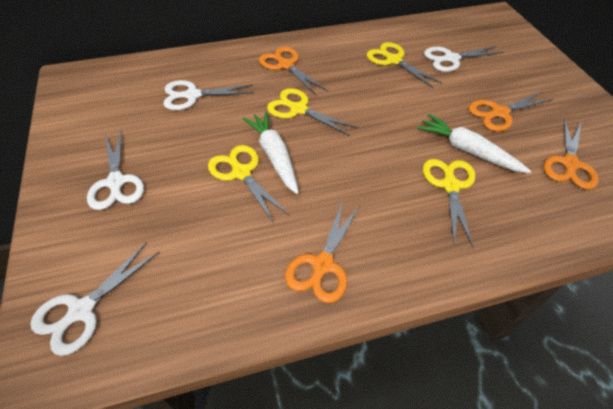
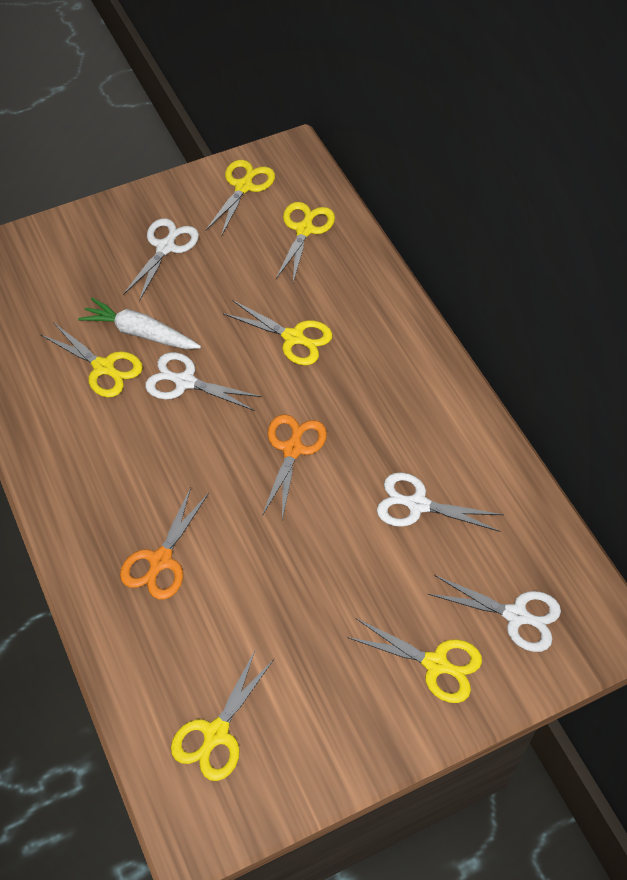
orange scissors: 4 -> 2
white carrot: 2 -> 1
yellow scissors: 4 -> 6

